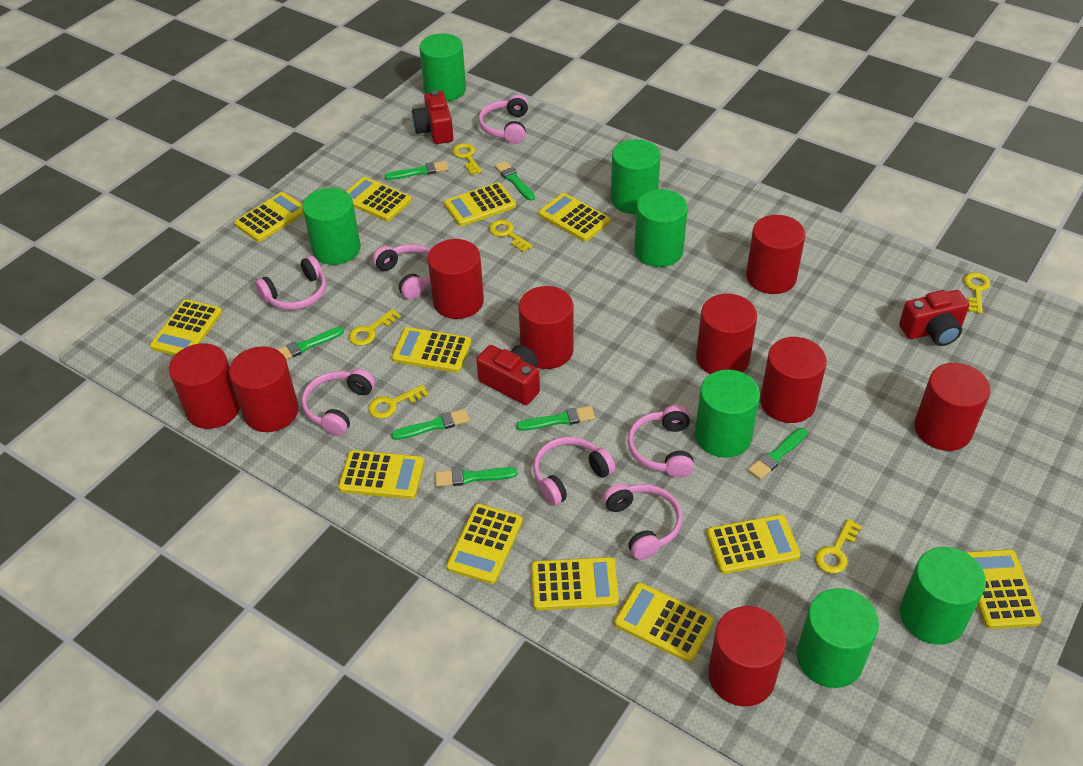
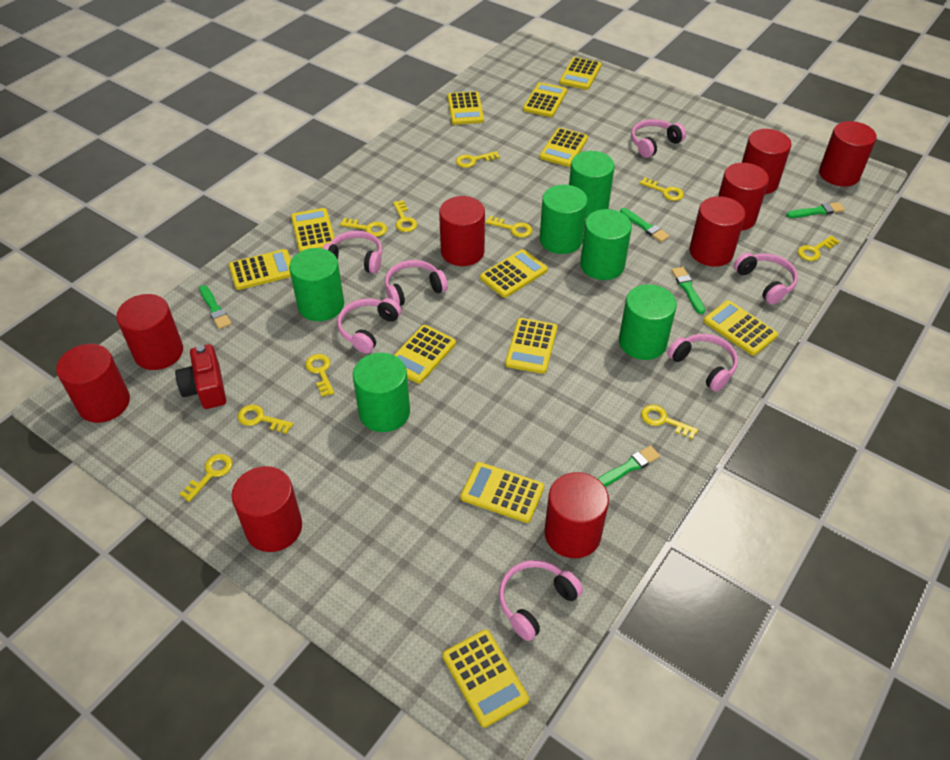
green brush: 7 -> 5
green cylinder: 7 -> 6
red camera: 3 -> 1
yellow key: 6 -> 10

